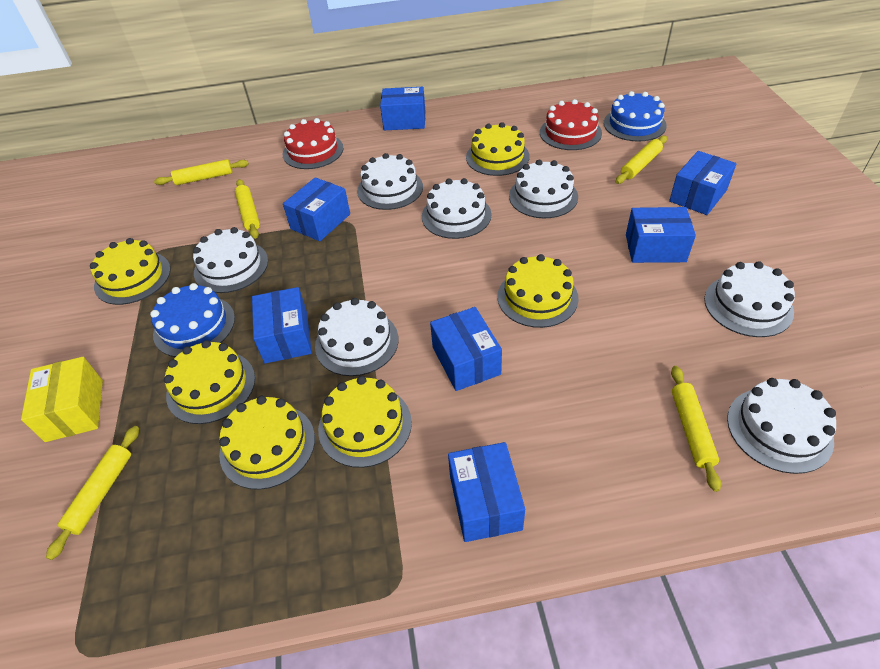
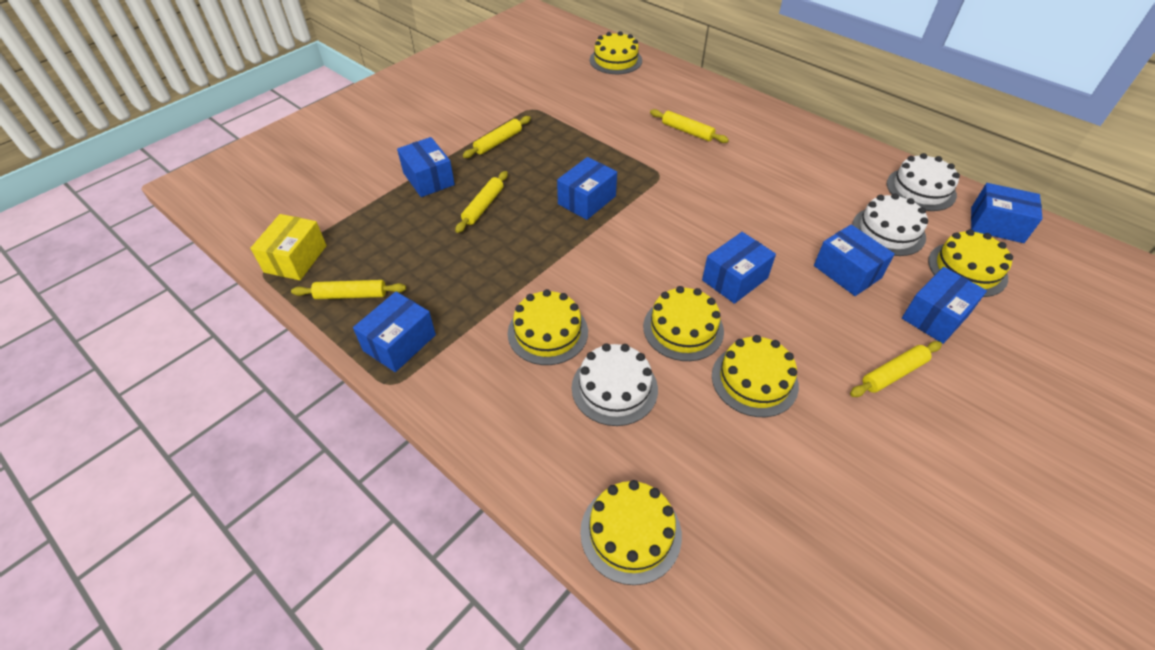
blue cake: 2 -> 0
red cake: 2 -> 0
white cake: 7 -> 3

